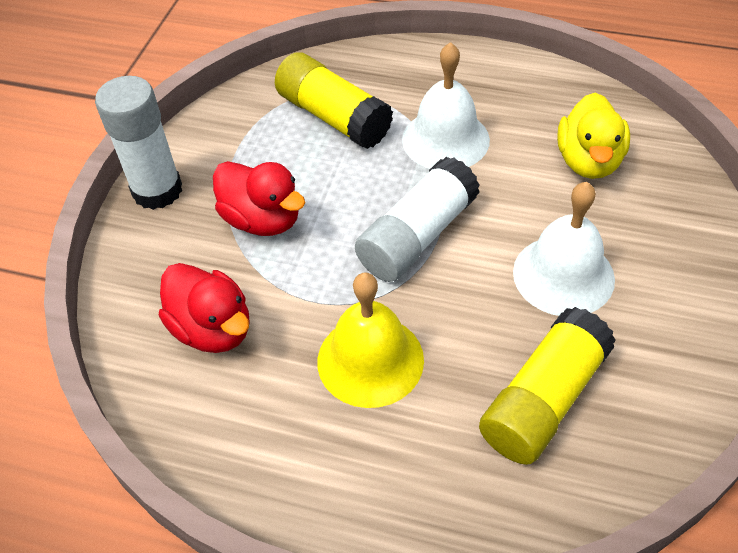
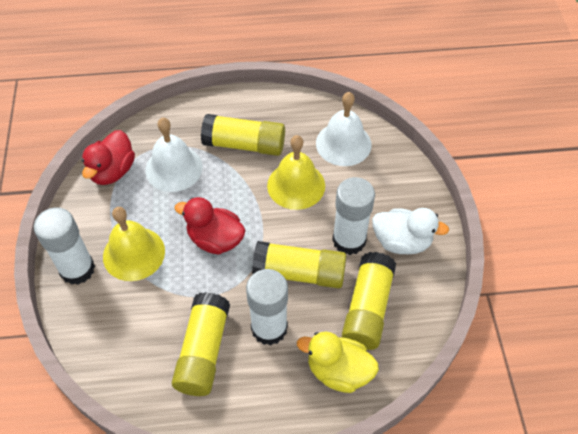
white duck: 0 -> 1
white glue stick: 2 -> 3
yellow bell: 1 -> 2
yellow glue stick: 2 -> 4

